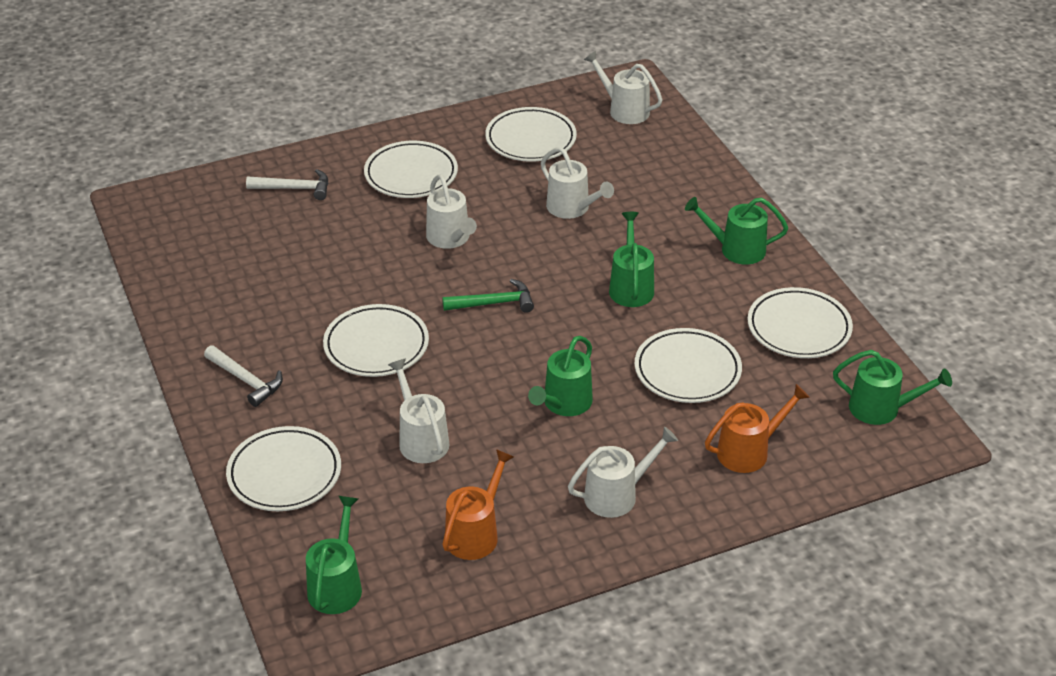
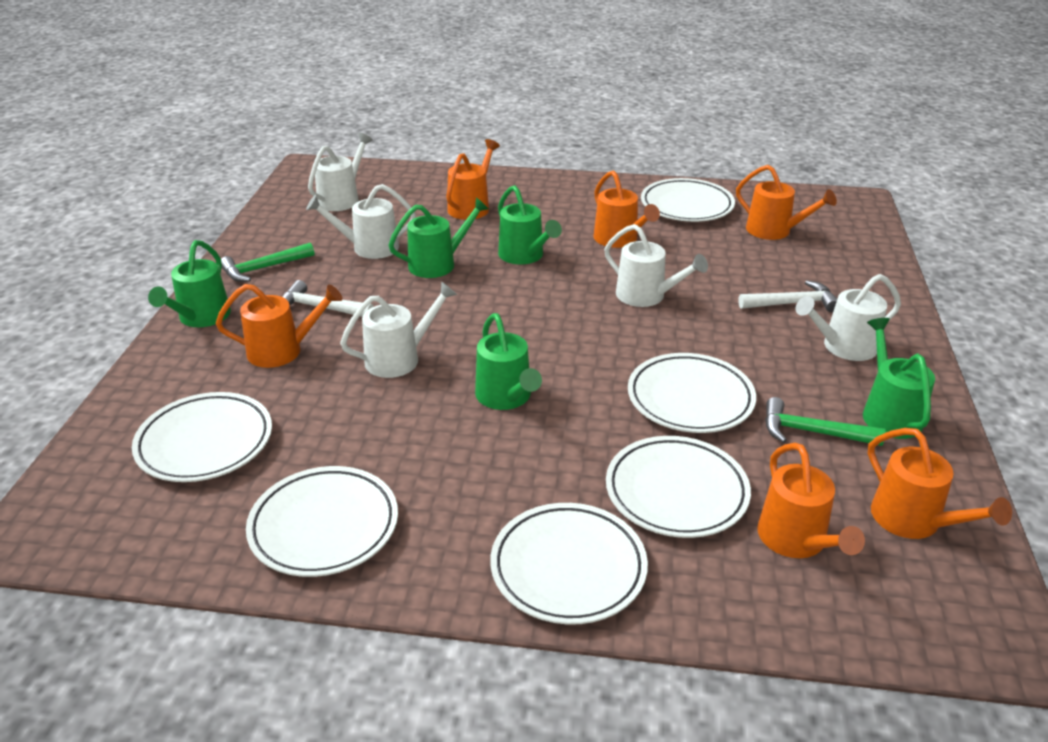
green hammer: 1 -> 2
orange watering can: 2 -> 6

